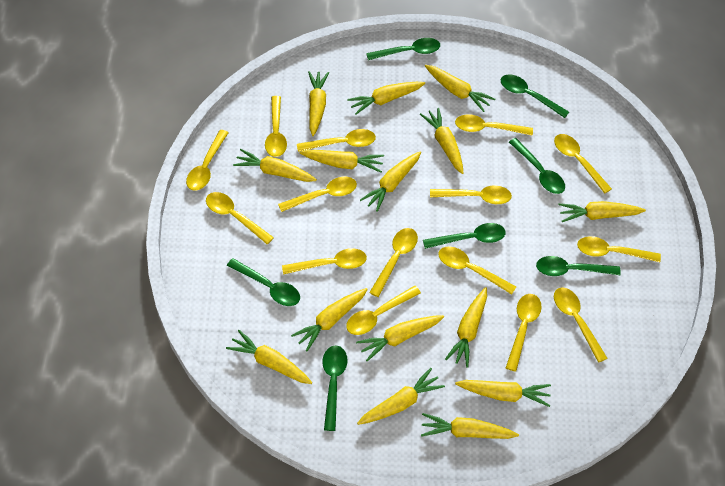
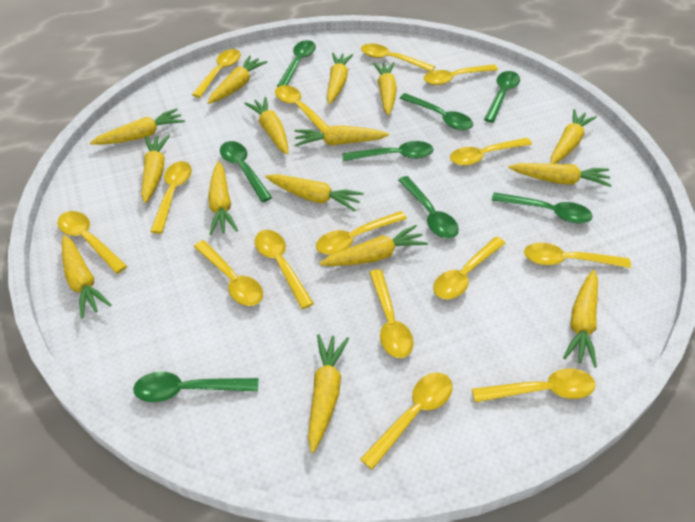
green spoon: 7 -> 8

